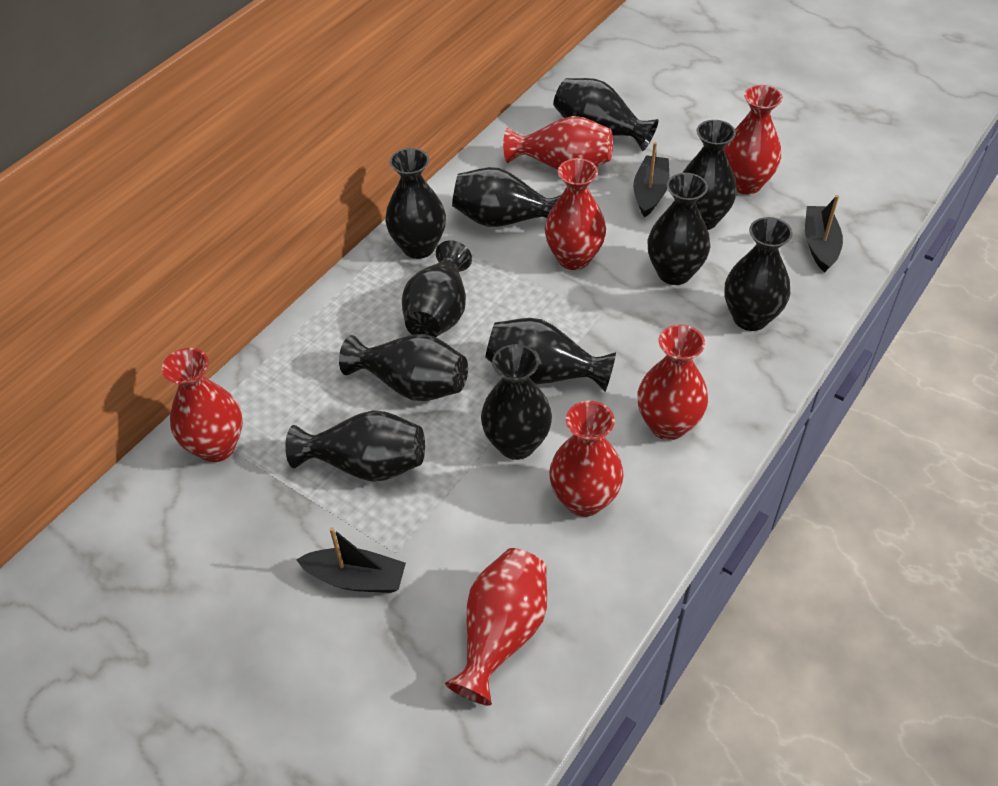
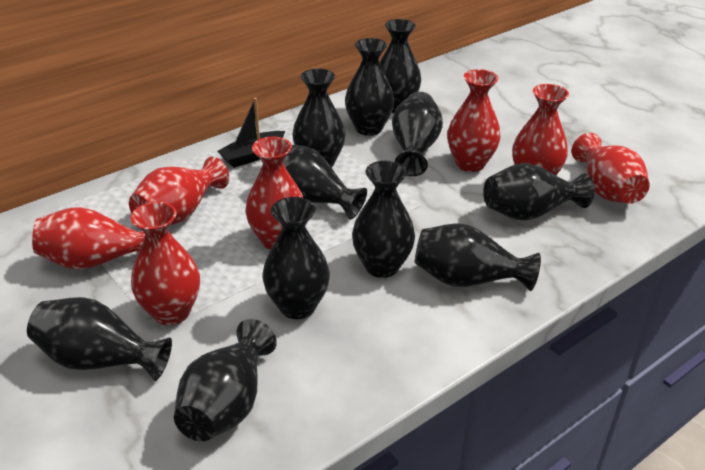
black boat: 3 -> 1

